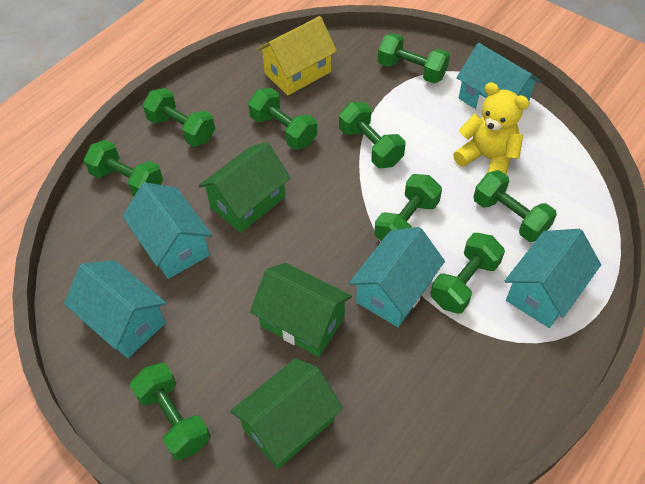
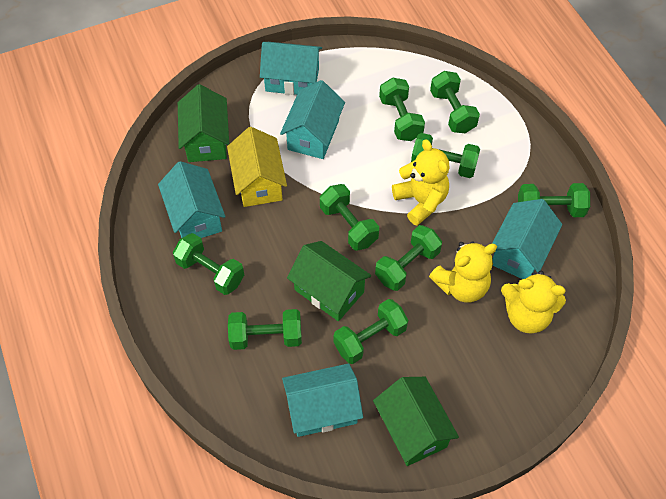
yellow teddy bear: 1 -> 3

